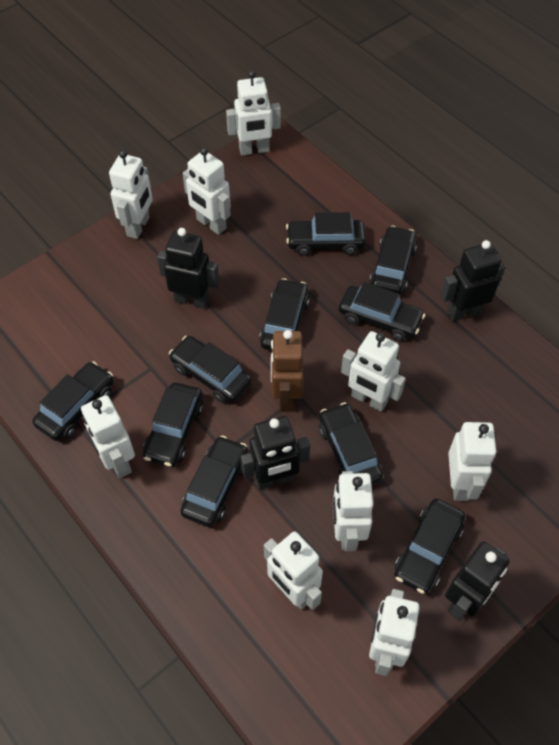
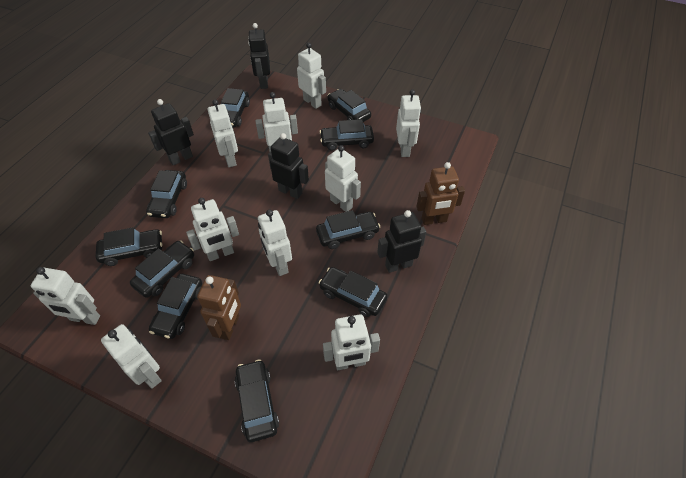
brown robot: 1 -> 2
white robot: 9 -> 10

